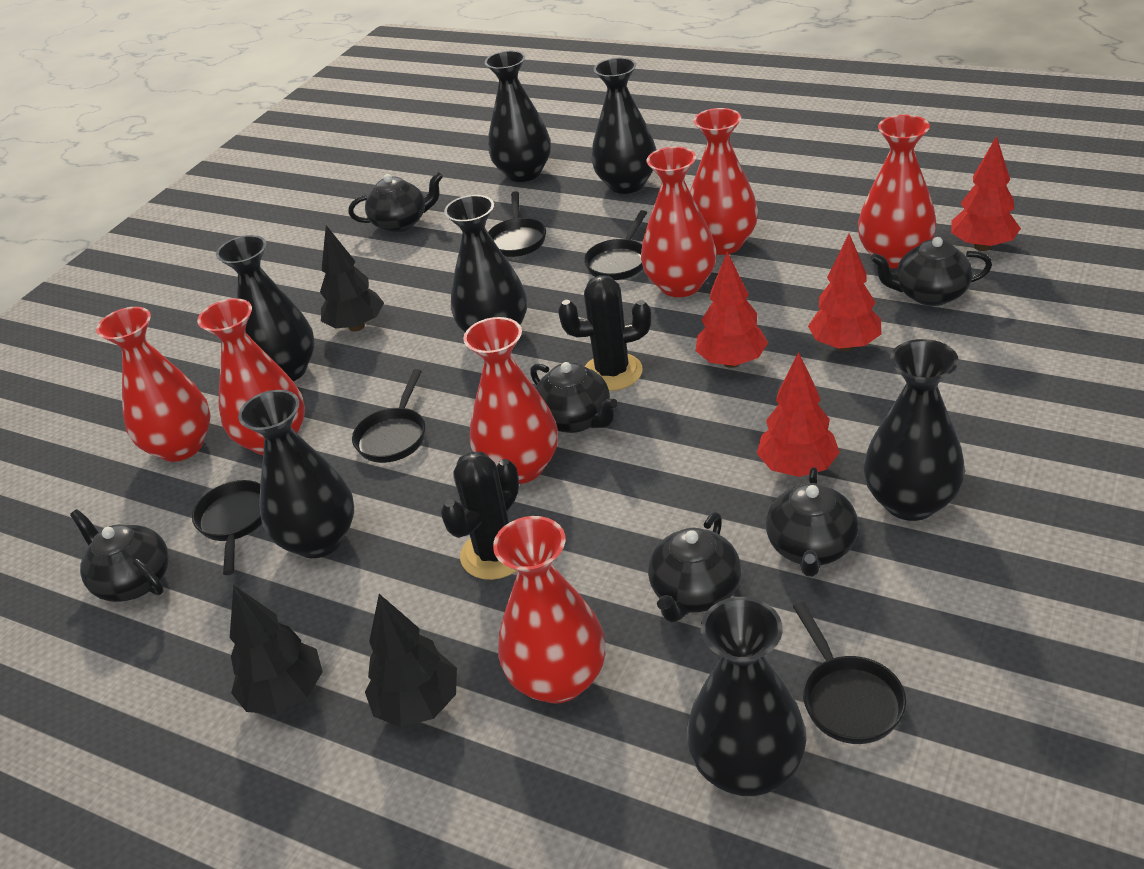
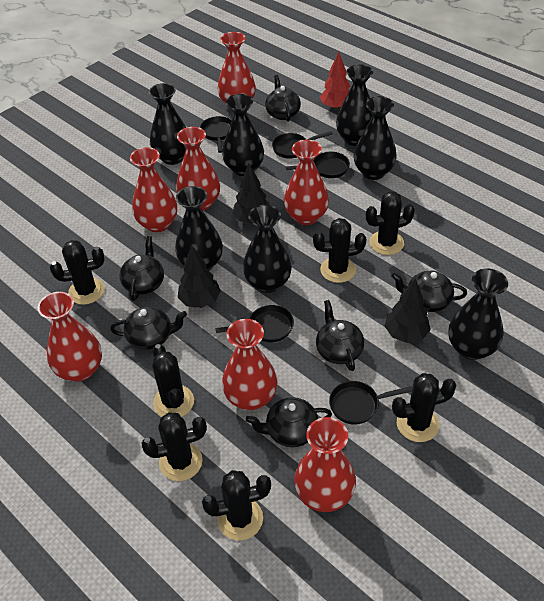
black cactus: 2 -> 7
red tree: 4 -> 1

